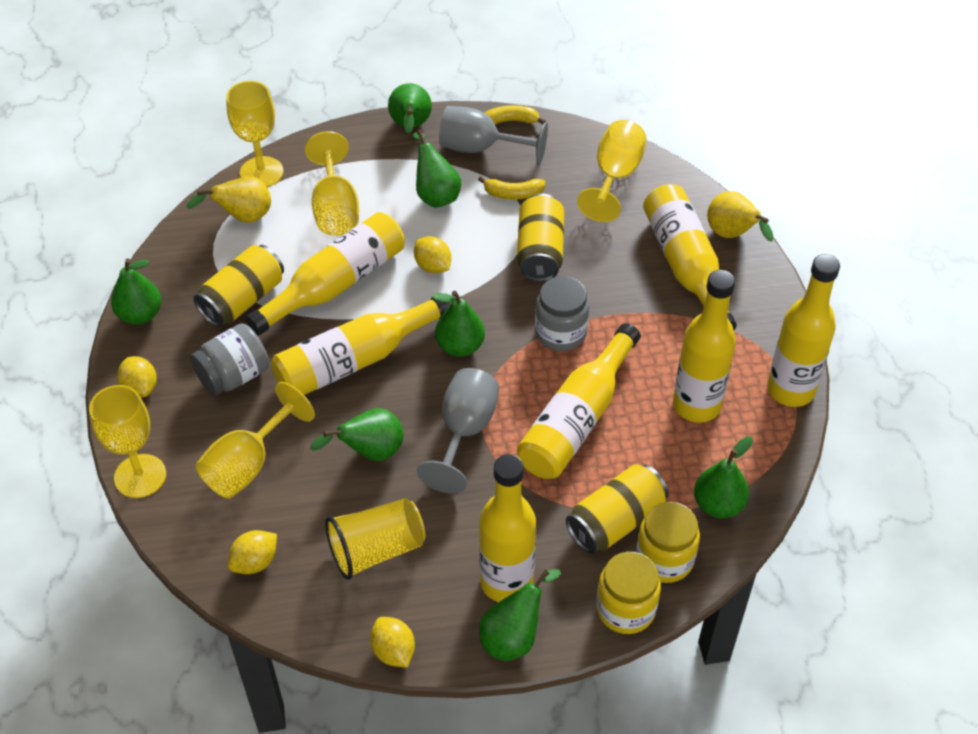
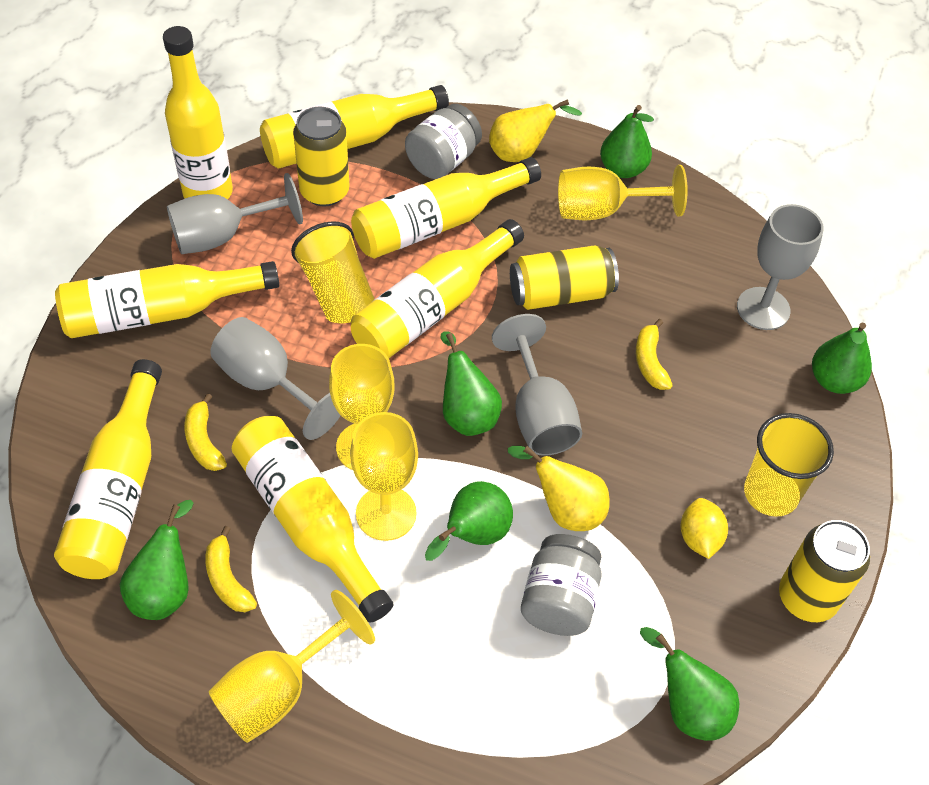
green pear: 7 -> 6
grey goblet: 2 -> 4
yellow banana: 2 -> 3
yellow cup: 1 -> 2
yellow goblet: 5 -> 4
yellow jar: 2 -> 0
yellow lemon: 4 -> 1

